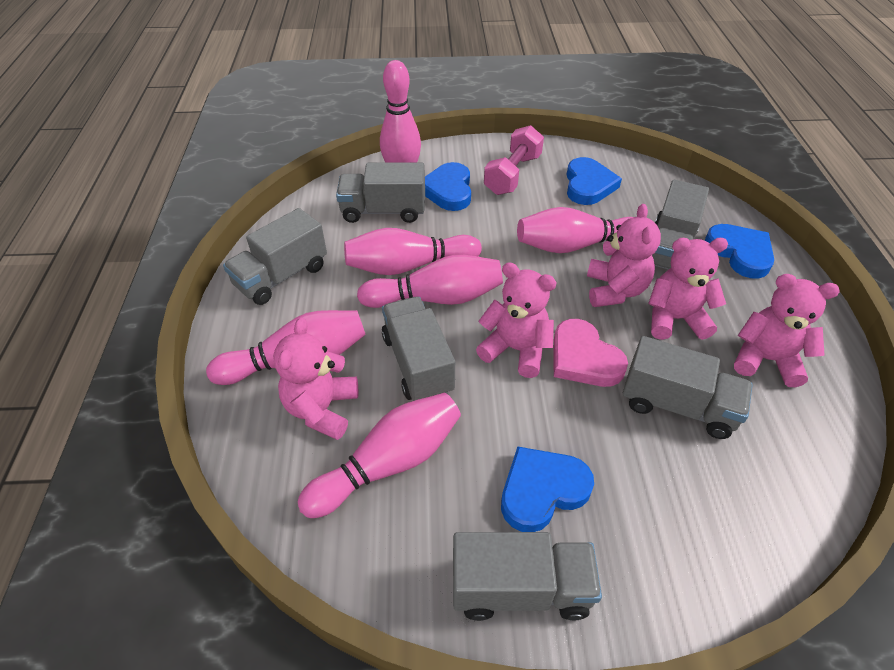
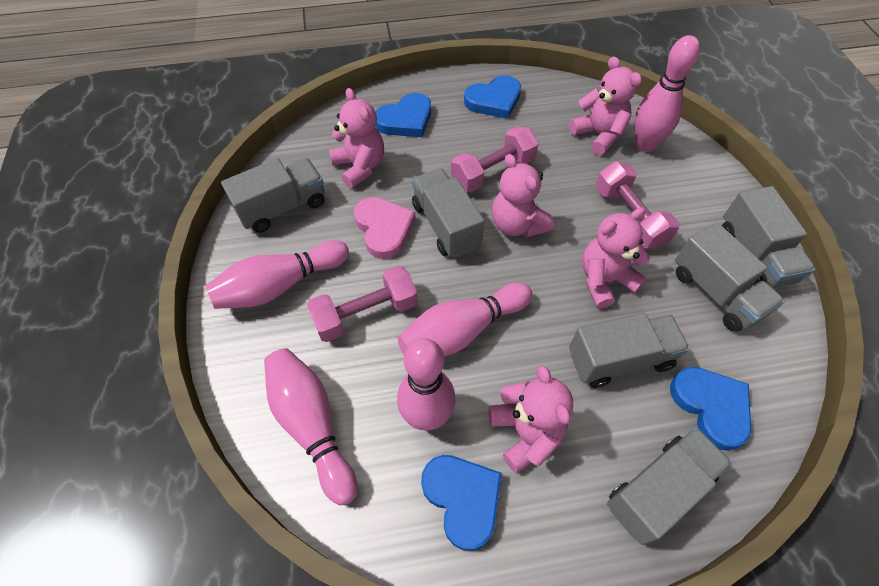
pink bowling pin: 6 -> 5
pink dumbbell: 1 -> 3

